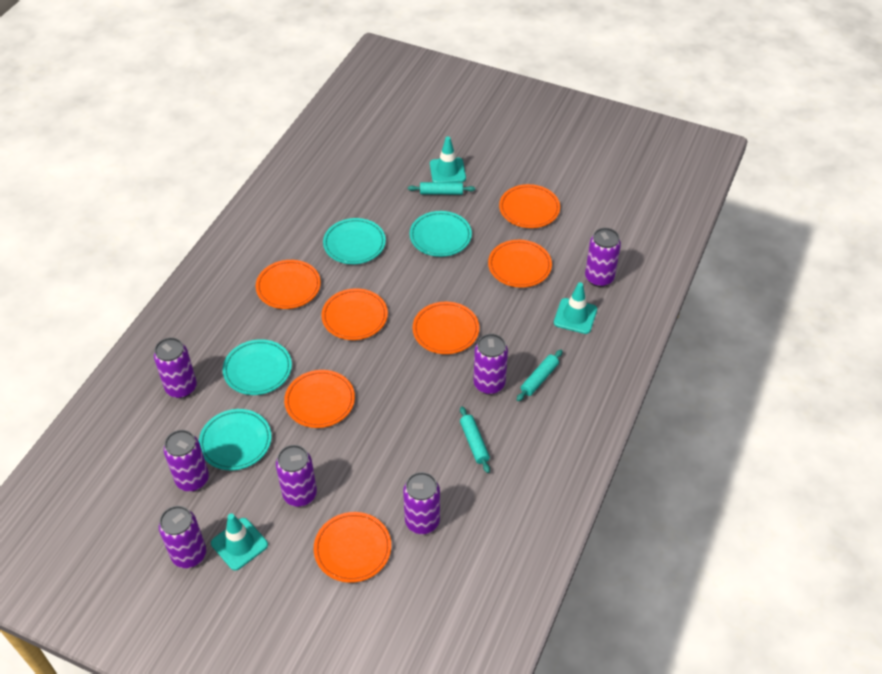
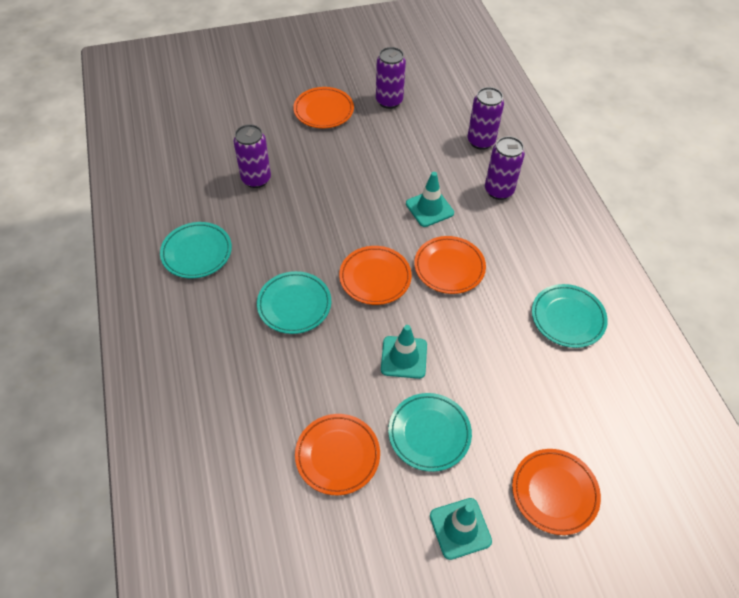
orange plate: 7 -> 5
purple can: 7 -> 4
turquoise rolling pin: 3 -> 0

